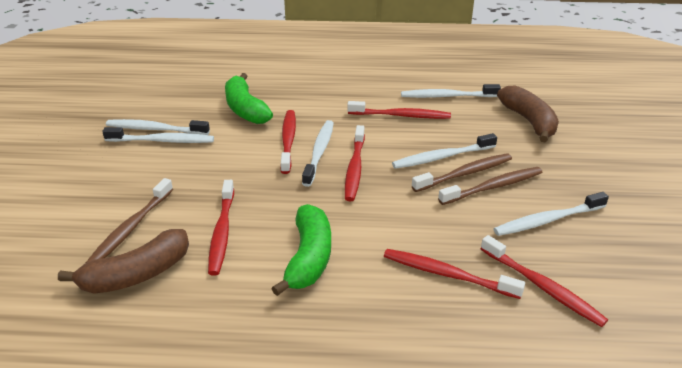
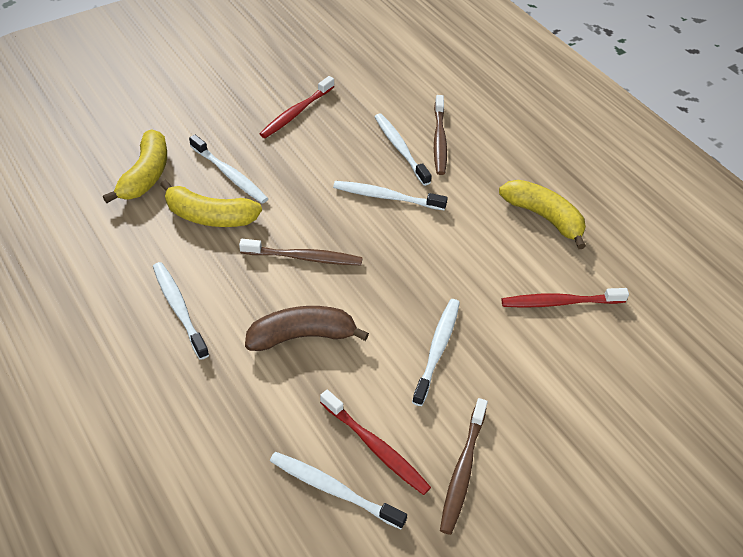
brown banana: 2 -> 1
green banana: 2 -> 0
red toothbrush: 6 -> 3
yellow banana: 0 -> 3

